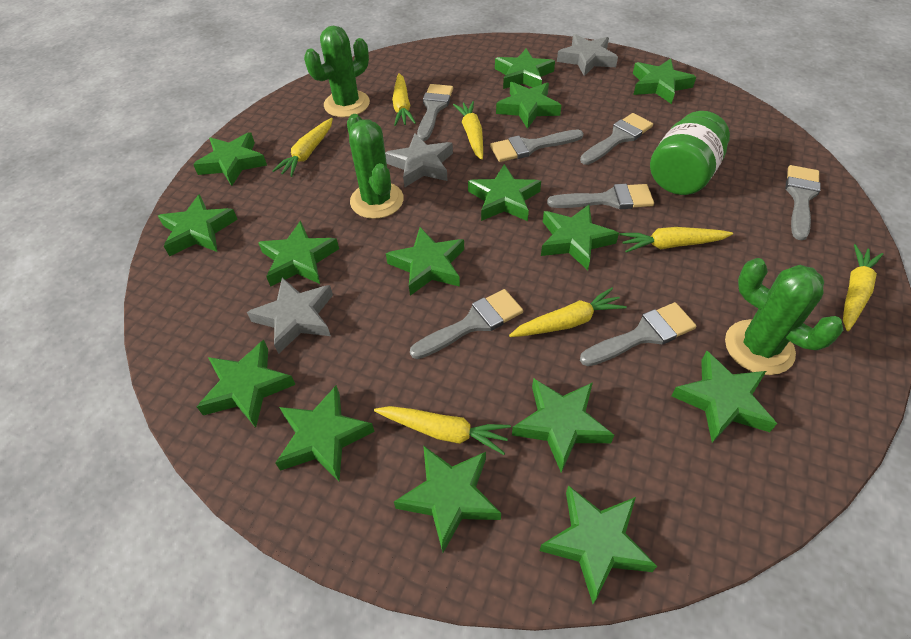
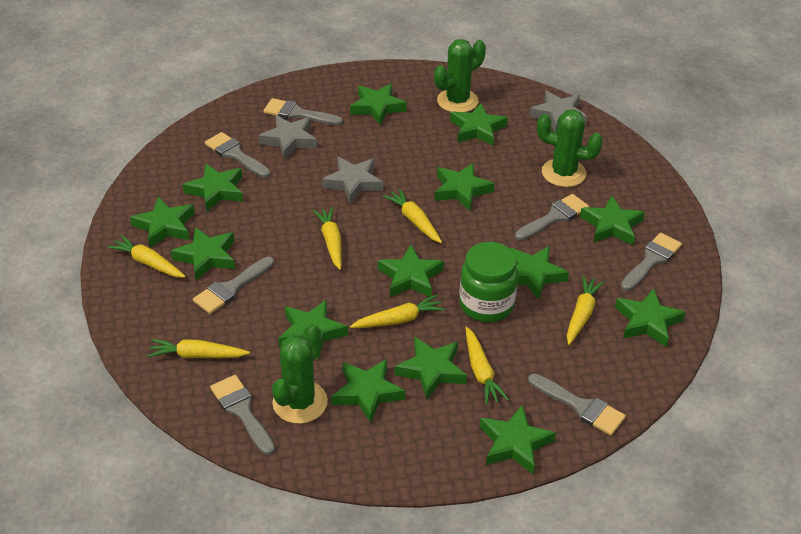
green star: 15 -> 14

